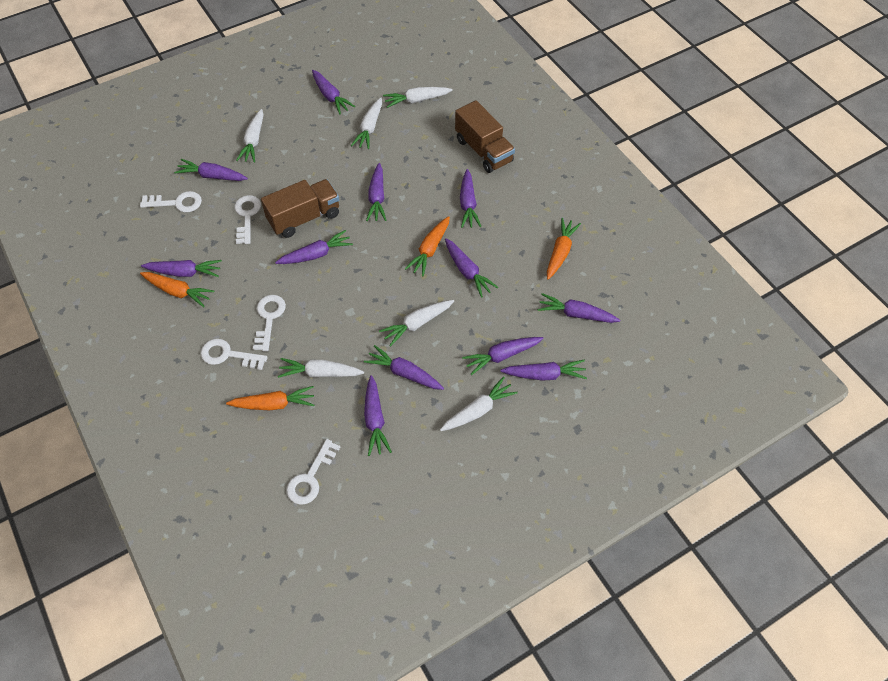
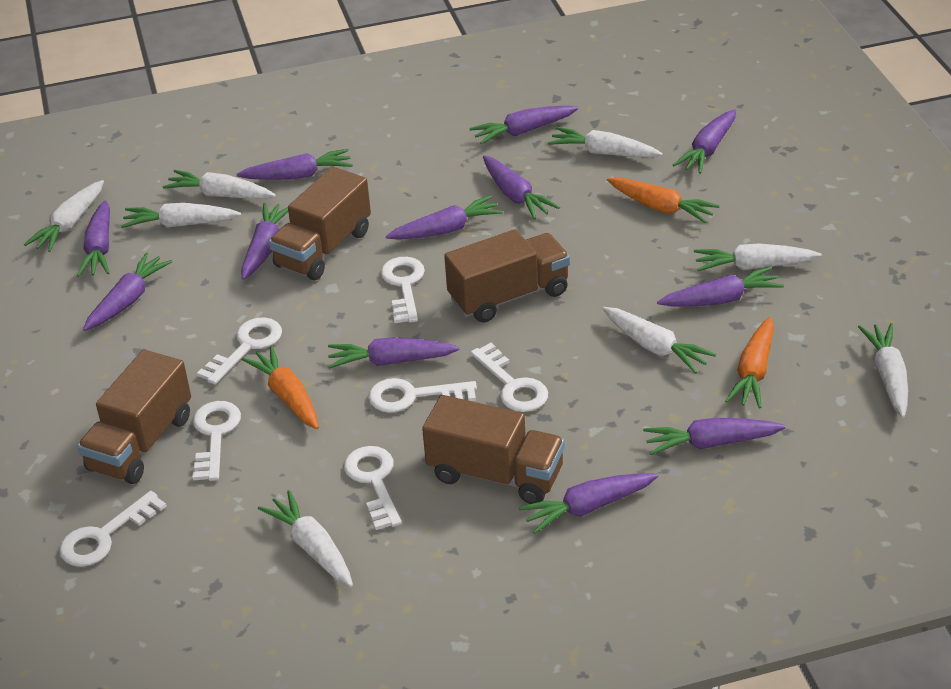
brown truck: 2 -> 4
orange carrot: 4 -> 3
white carrot: 6 -> 8
white key: 5 -> 7

